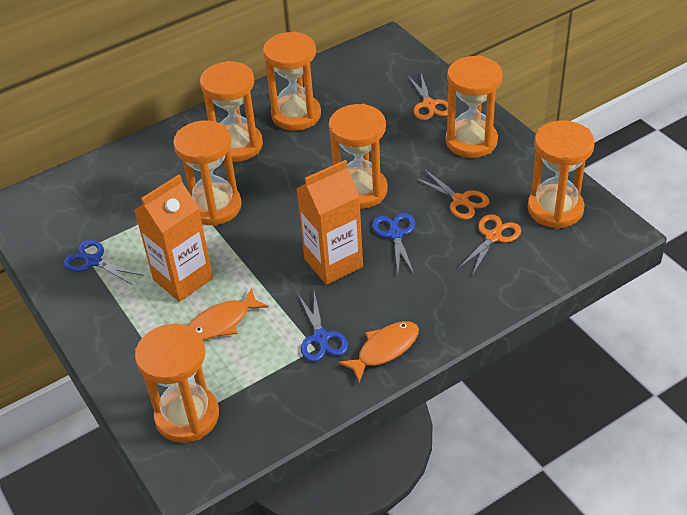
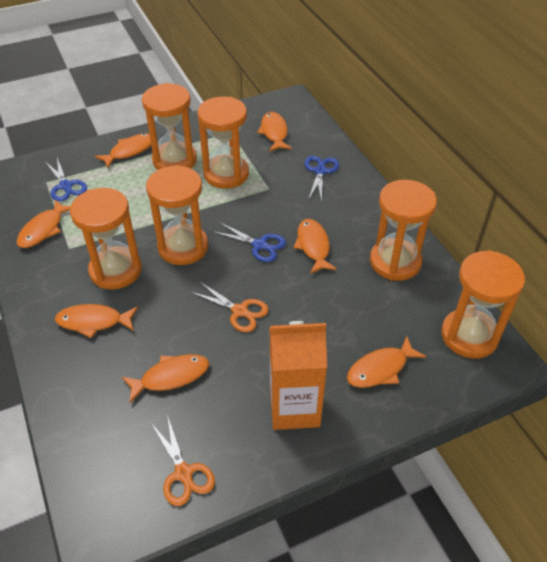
orange carton: 2 -> 1
orange fish: 2 -> 7
orange hourglass: 7 -> 6
orange scissors: 3 -> 2

